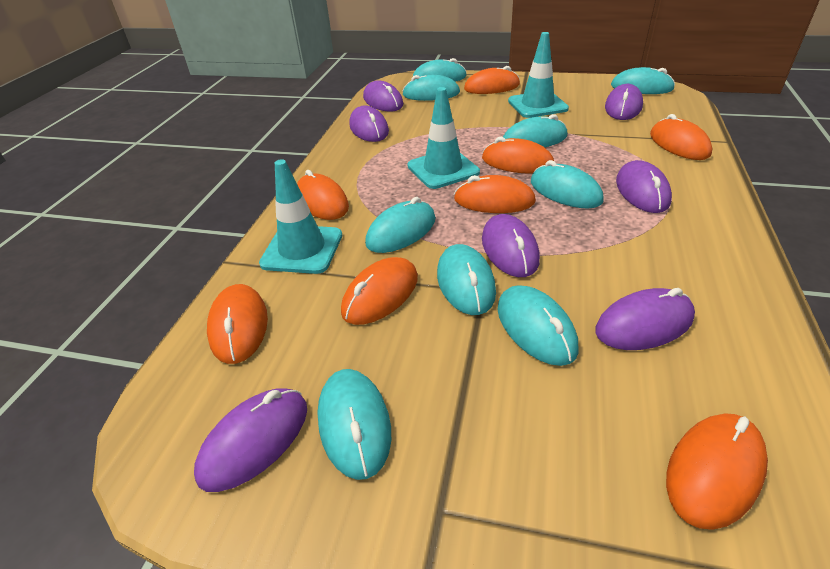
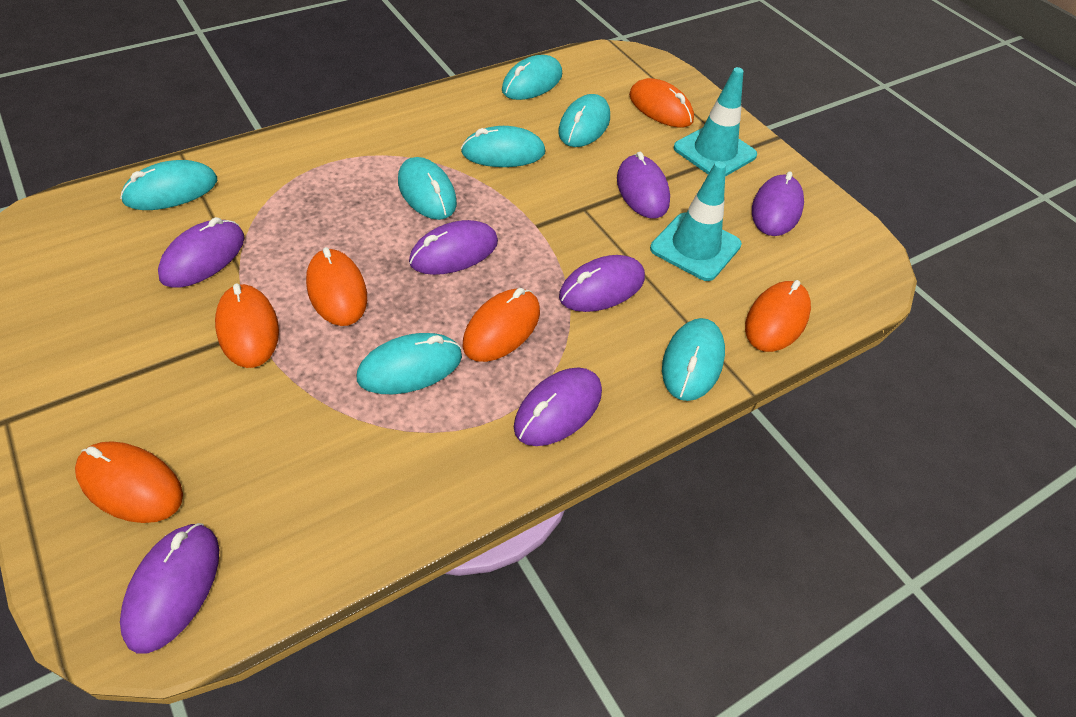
orange mouse: 8 -> 6
turquoise mouse: 9 -> 7
turquoise traffic cone: 3 -> 2

